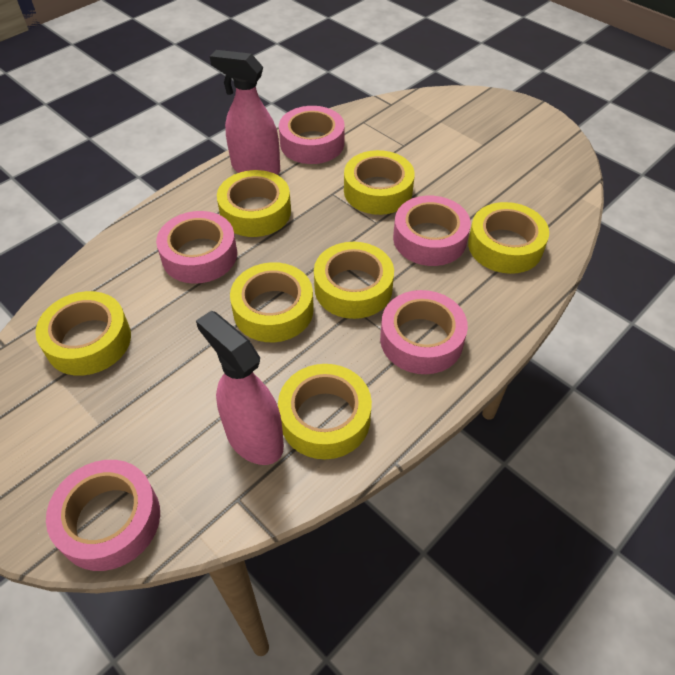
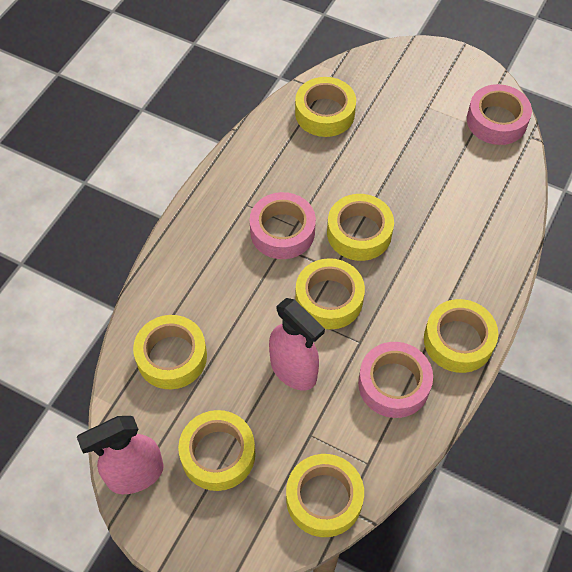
pink tape: 5 -> 3

